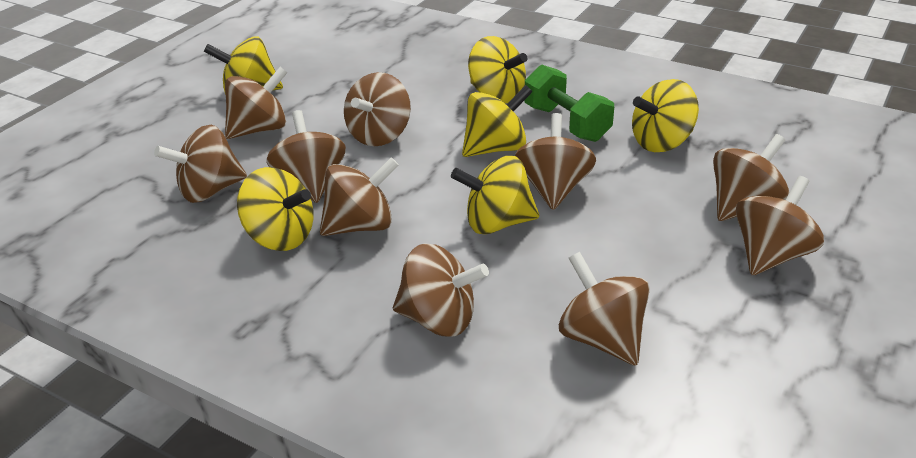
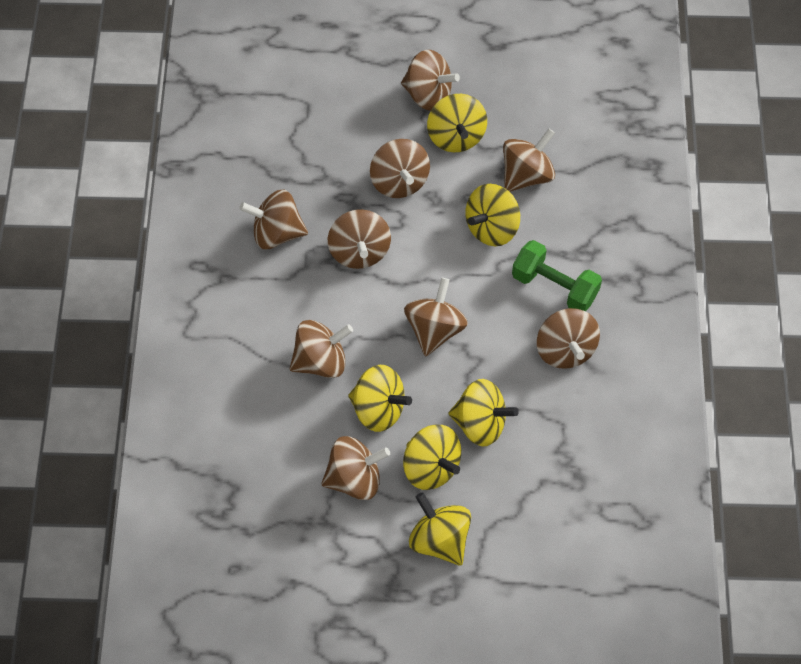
brown spinning top: 10 -> 9

